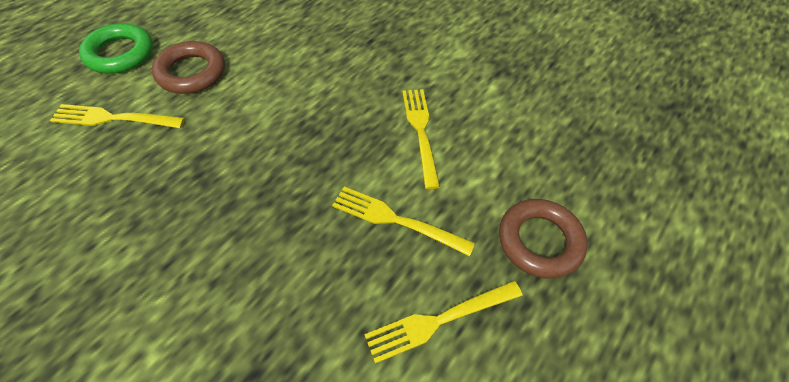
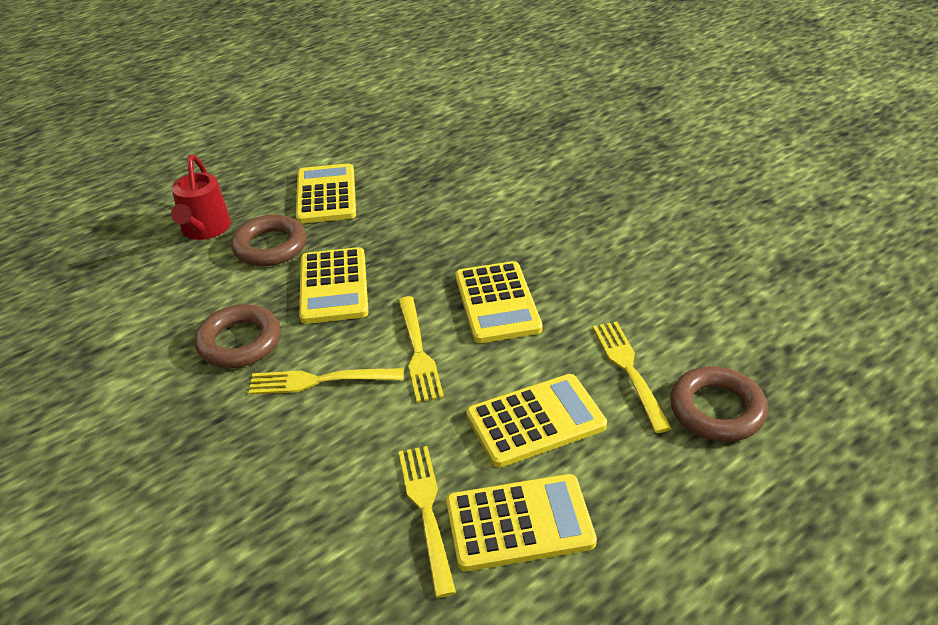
brown ring: 2 -> 3
green ring: 1 -> 0
red watering can: 0 -> 1
yellow calculator: 0 -> 5

